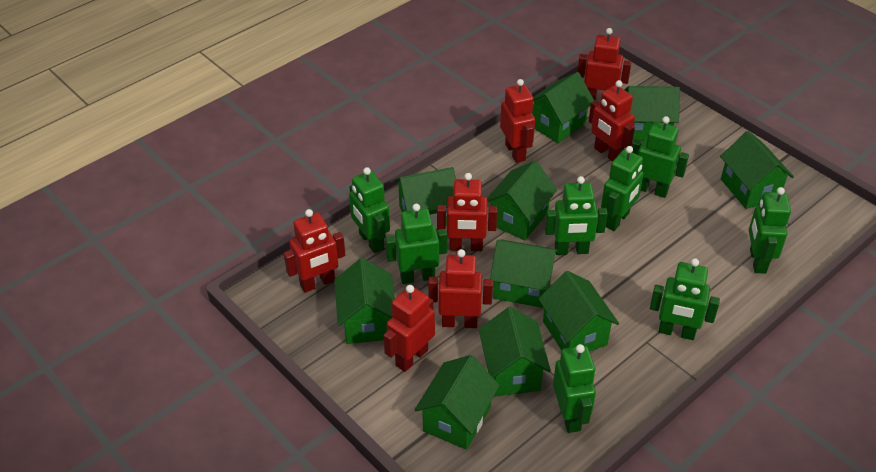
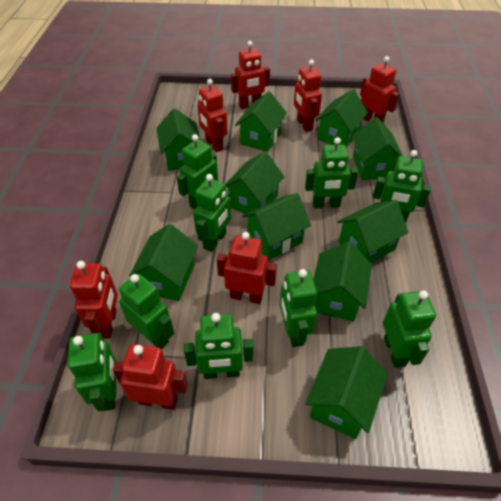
green robot: 8 -> 9

